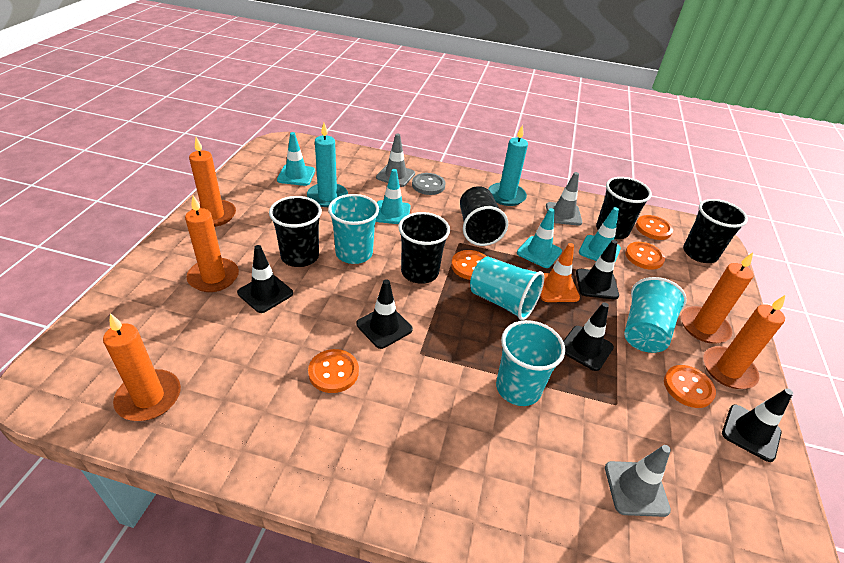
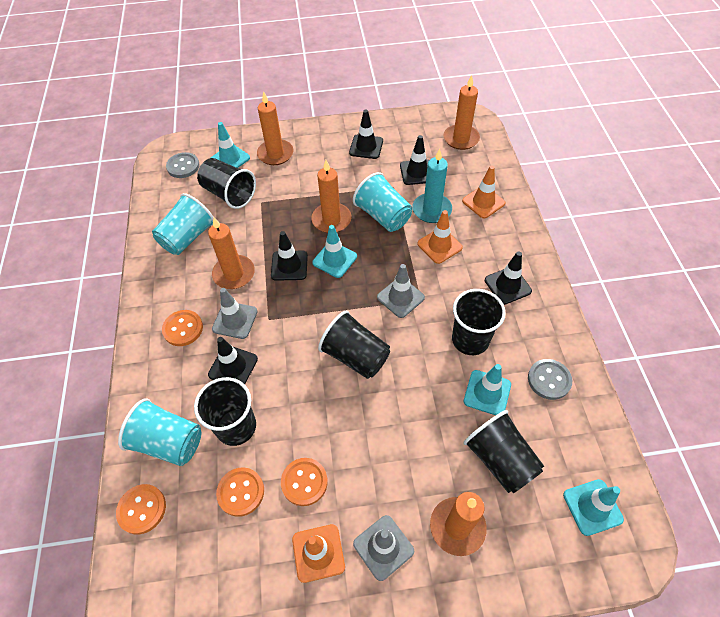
grey button: 1 -> 2
orange button: 5 -> 4
orange traffic cone: 1 -> 3
turquoise candle: 2 -> 1
turquoise cup: 4 -> 3

